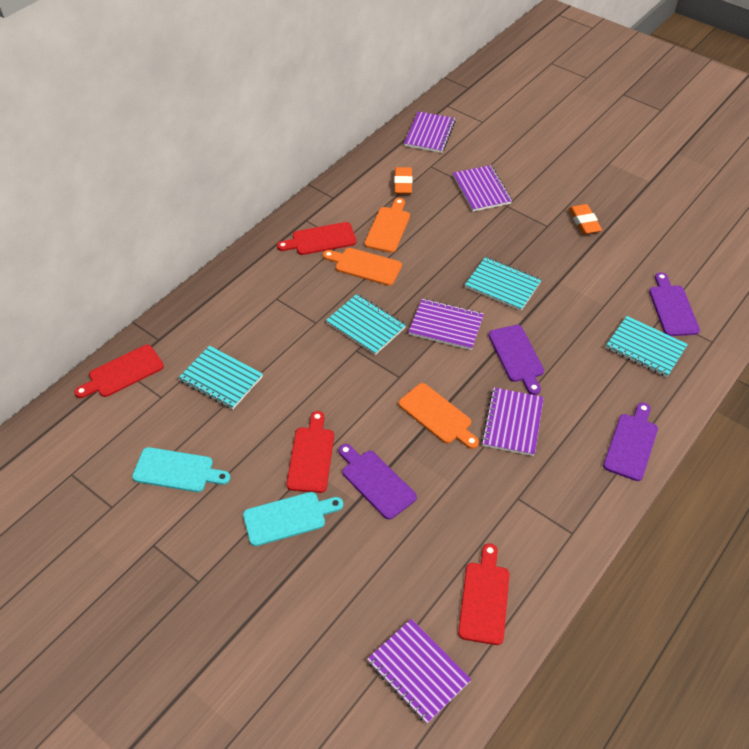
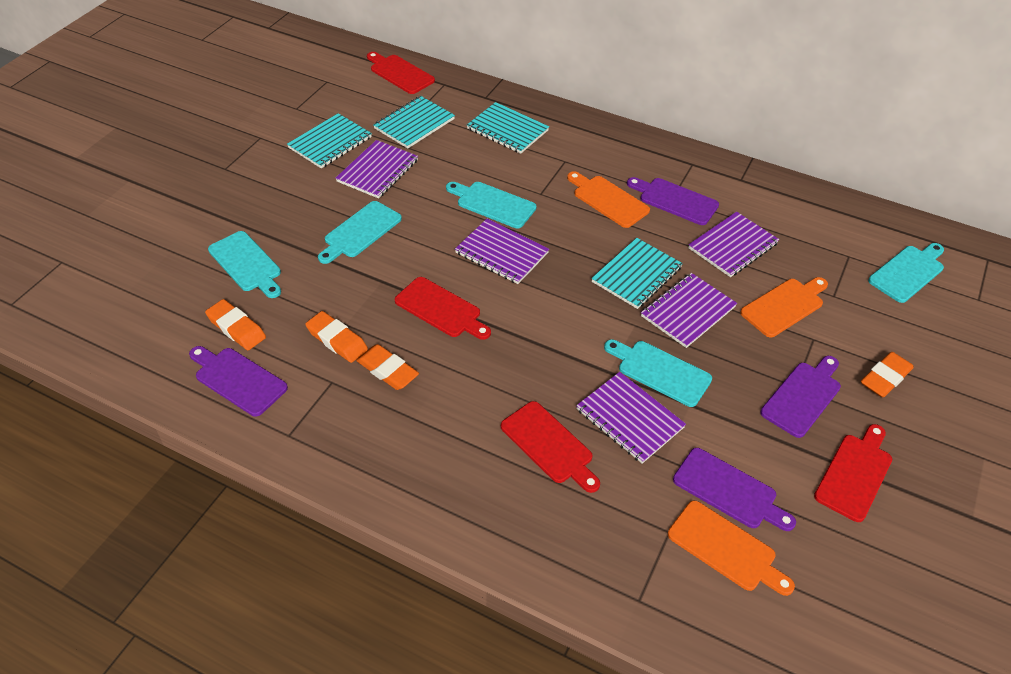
orange eraser: 2 -> 4
turquoise cutting board: 2 -> 5

